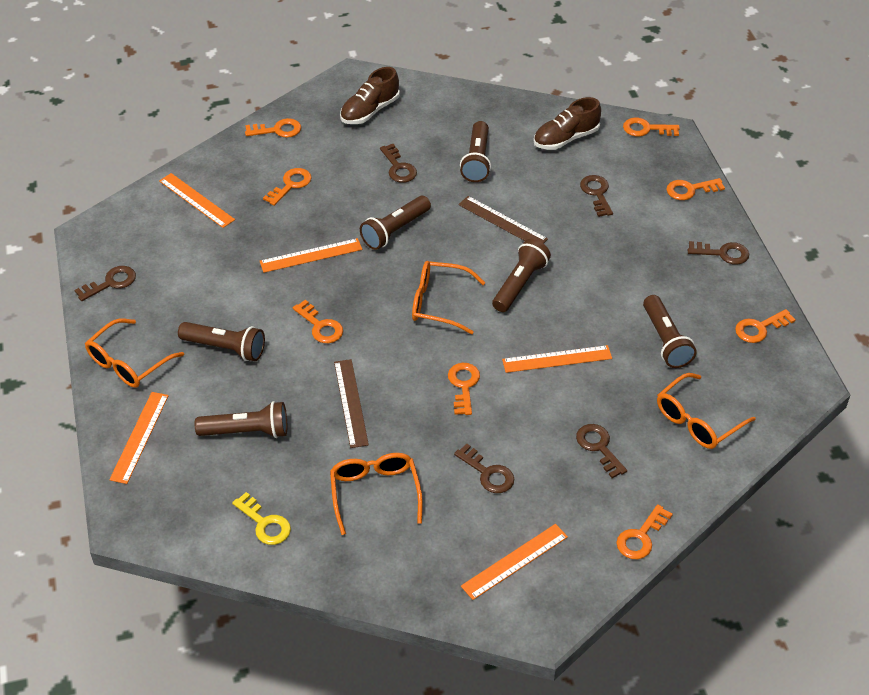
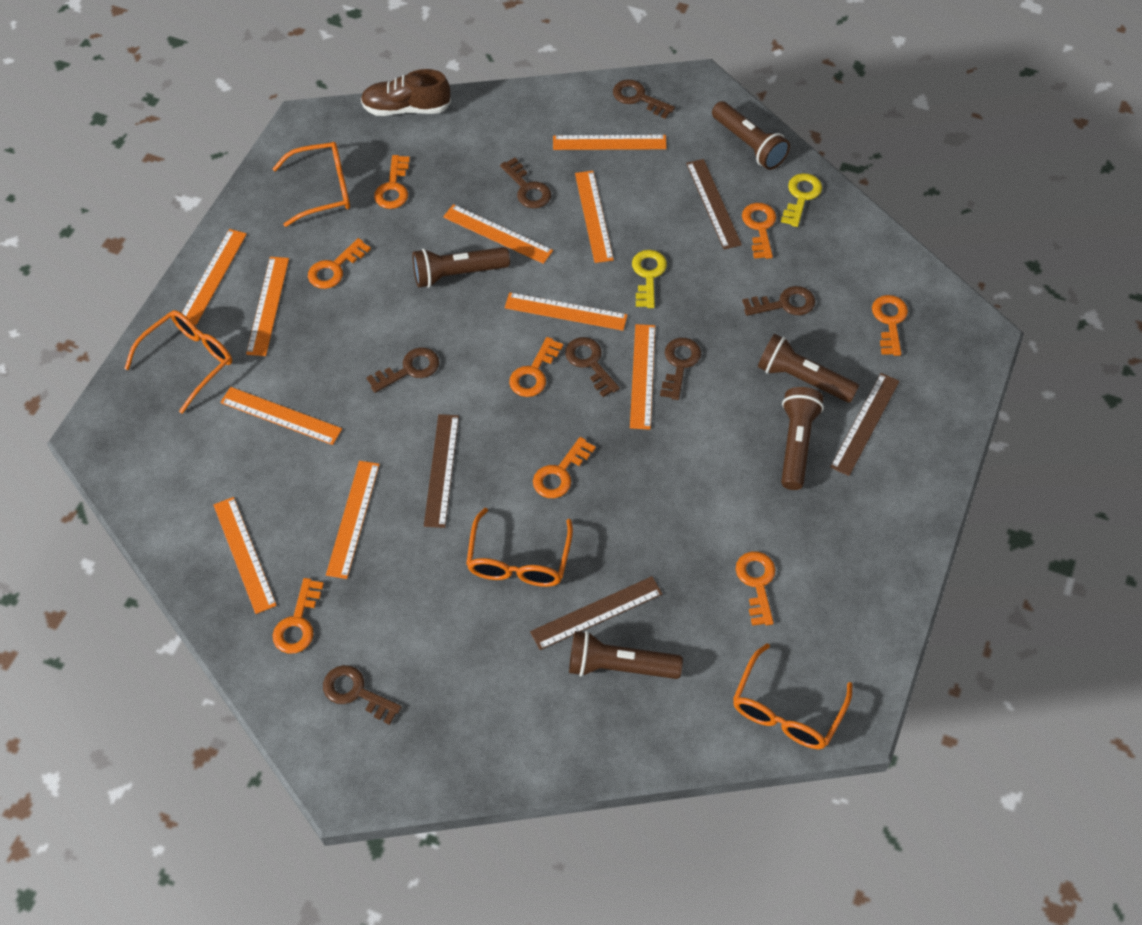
brown flashlight: 6 -> 5
brown key: 6 -> 7
brown ruler: 2 -> 4
brown shoe: 2 -> 1
orange ruler: 5 -> 10
yellow key: 1 -> 2

